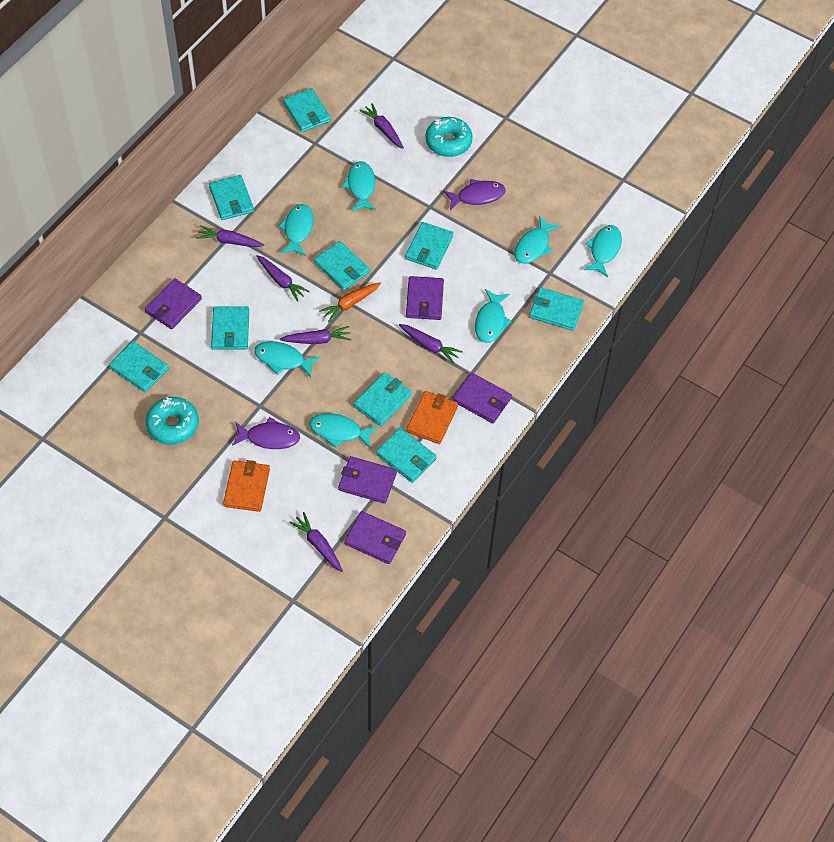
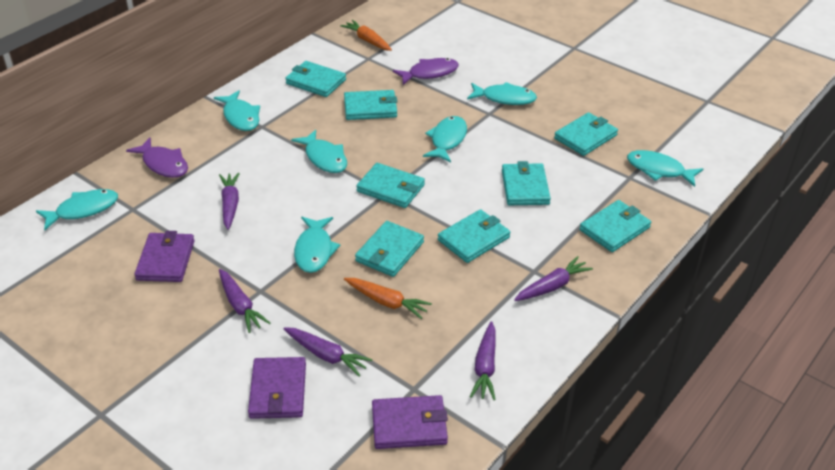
orange carrot: 1 -> 2
orange wallet: 2 -> 0
purple carrot: 6 -> 5
purple wallet: 5 -> 3
turquoise donut: 2 -> 0
turquoise wallet: 9 -> 8

